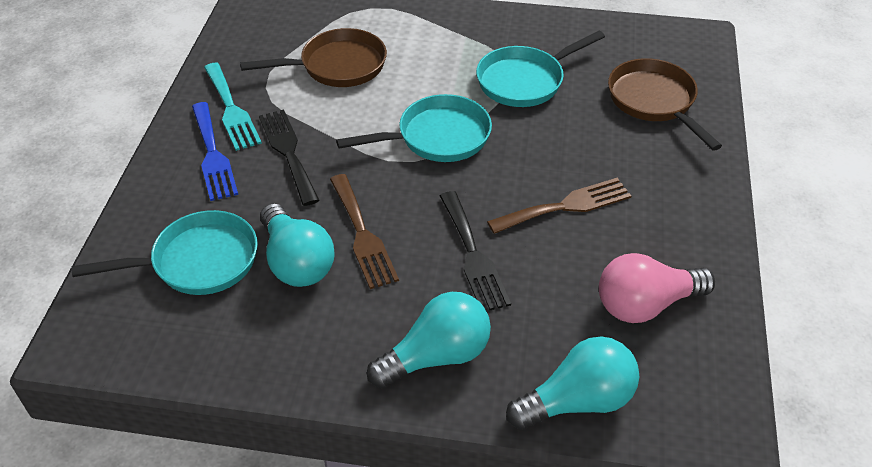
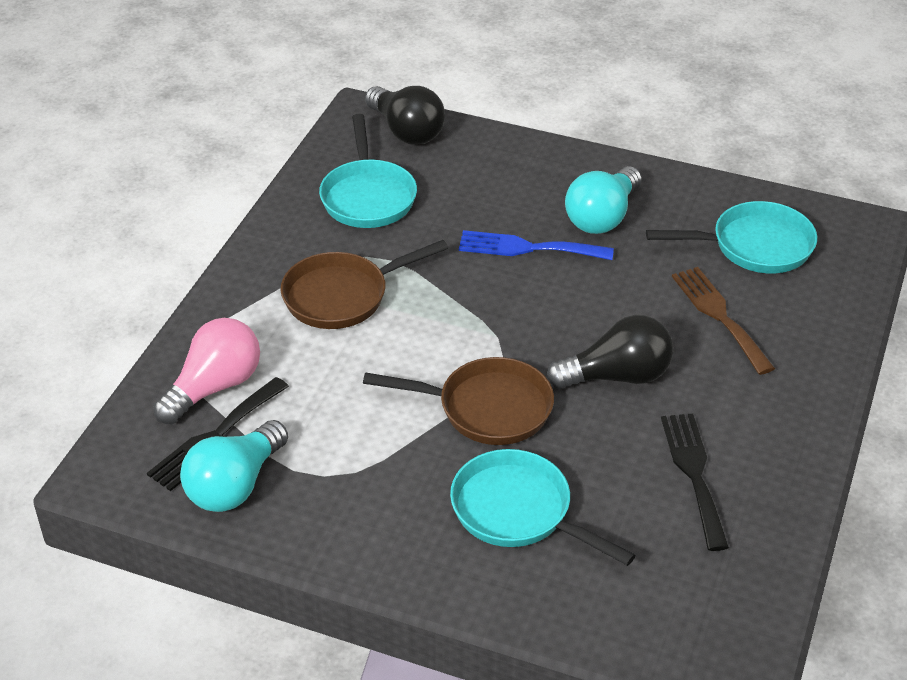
black light bulb: 0 -> 2
brown fork: 2 -> 1
turquoise fork: 1 -> 0
turquoise light bulb: 3 -> 2

